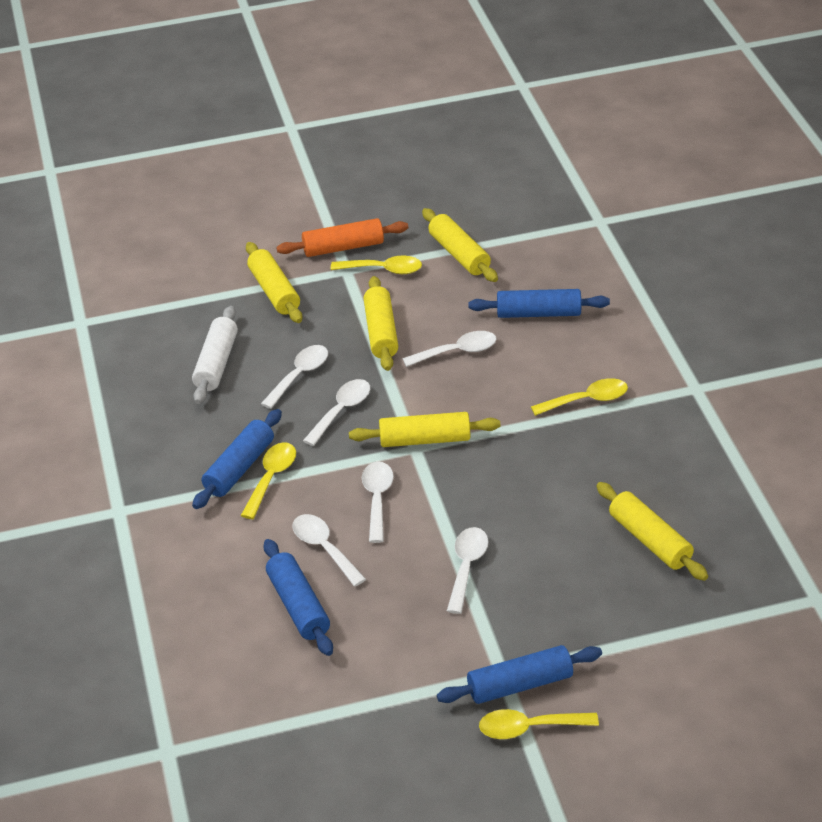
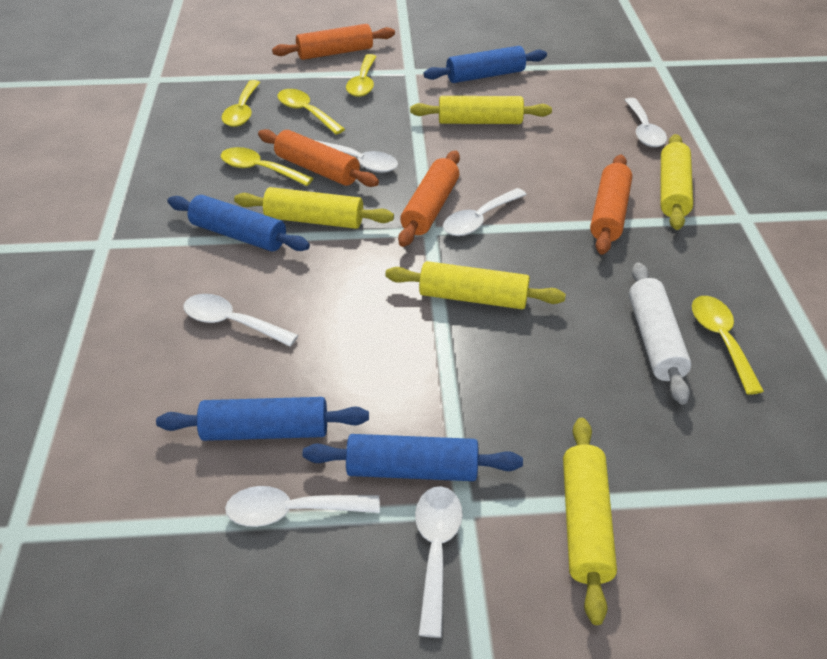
orange rolling pin: 1 -> 4
yellow spoon: 4 -> 5

